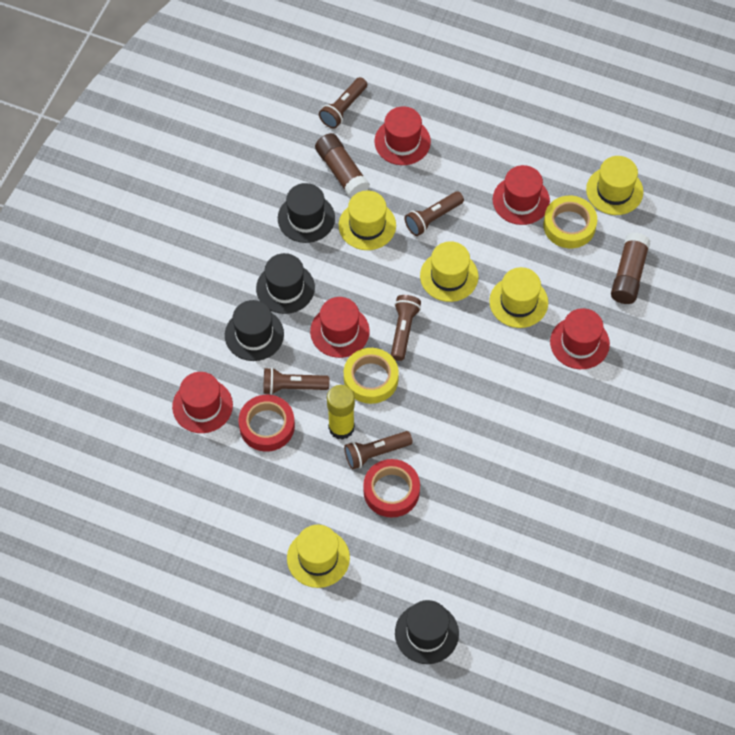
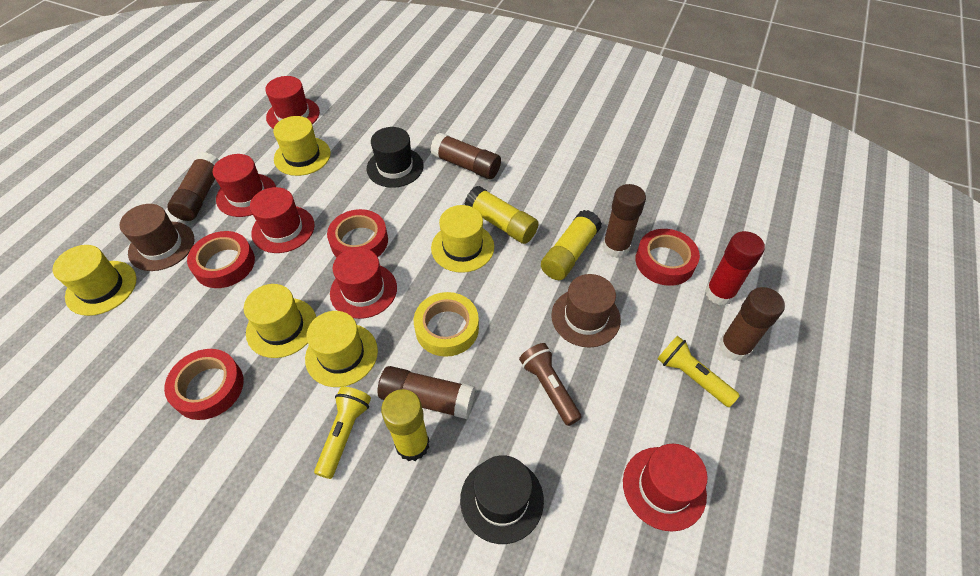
black hat: 4 -> 2
brown flashlight: 5 -> 1
brown glue stick: 2 -> 5
brown hat: 0 -> 2
red glue stick: 0 -> 1
red tape: 2 -> 4
yellow flashlight: 0 -> 2
yellow glue stick: 1 -> 3
yellow tape: 2 -> 1

